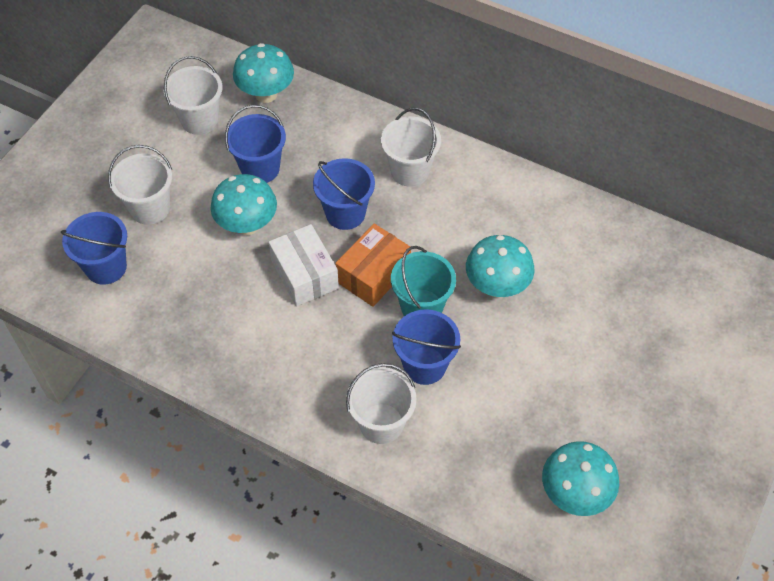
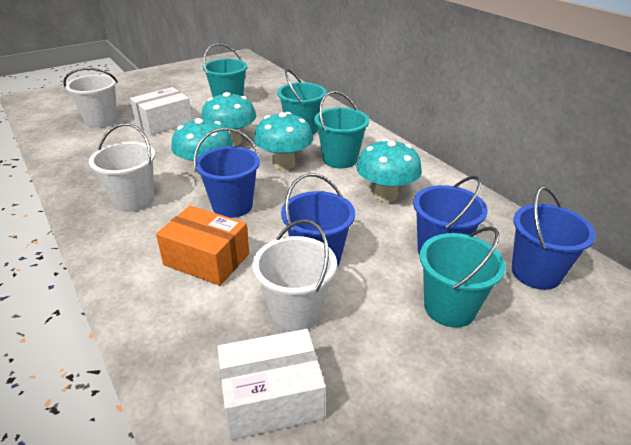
turquoise bucket: 1 -> 4
white box: 1 -> 2
white bucket: 4 -> 3

